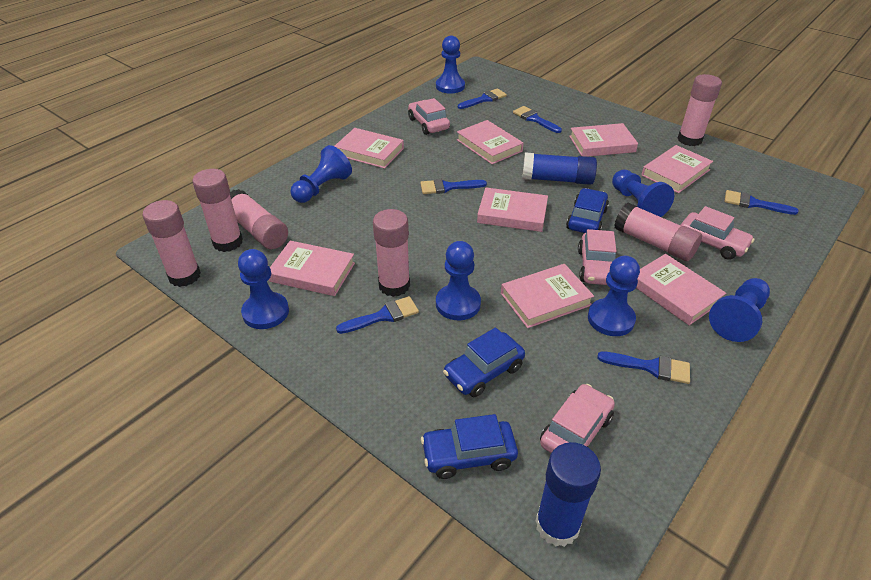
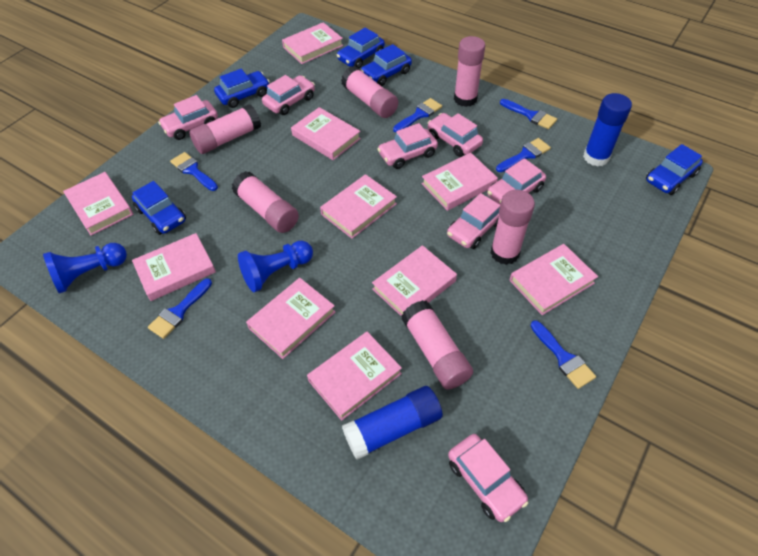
blue car: 3 -> 5
blue pawn: 7 -> 2
pink book: 8 -> 10
pink car: 4 -> 7

